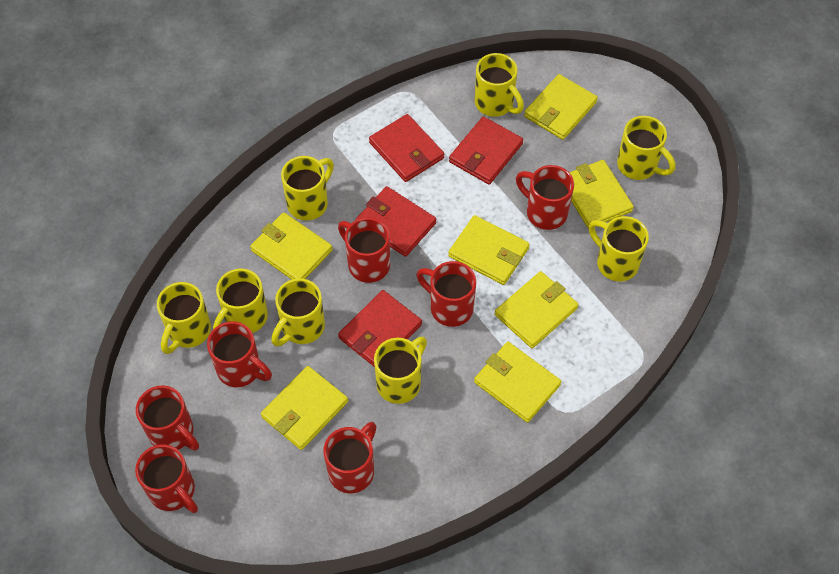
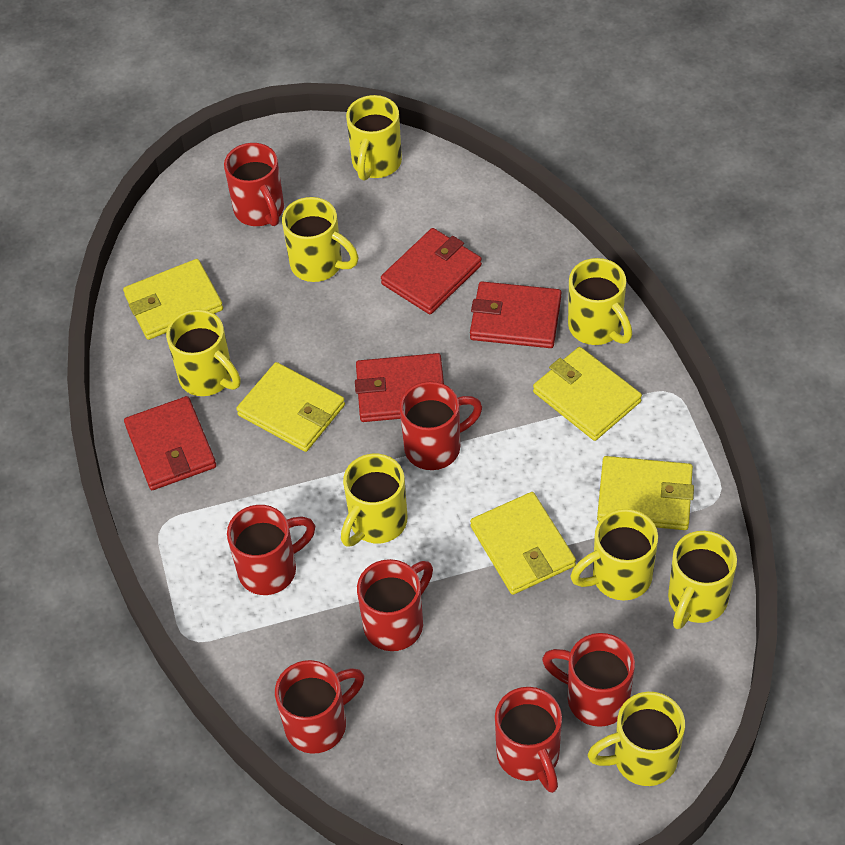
yellow wallet: 7 -> 5

